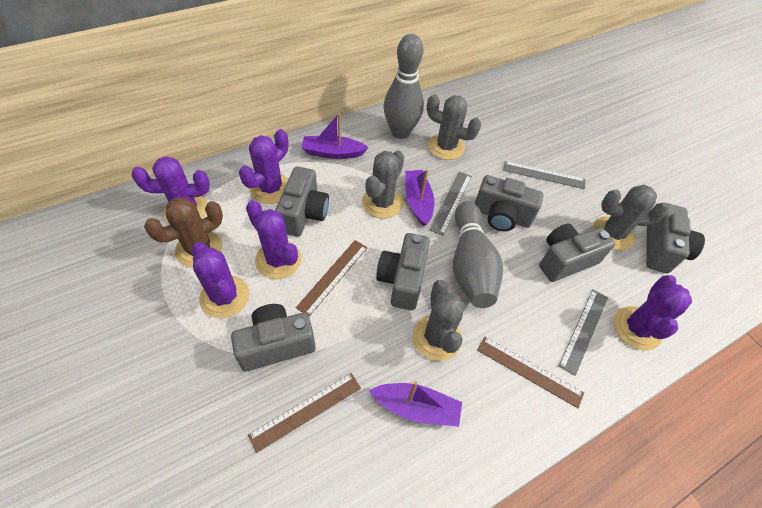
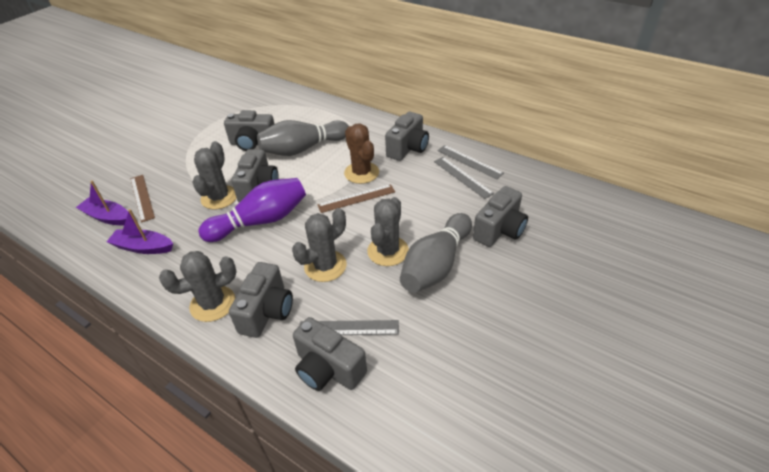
brown ruler: 3 -> 2
purple boat: 3 -> 2
purple bowling pin: 0 -> 1
purple cactus: 5 -> 0

